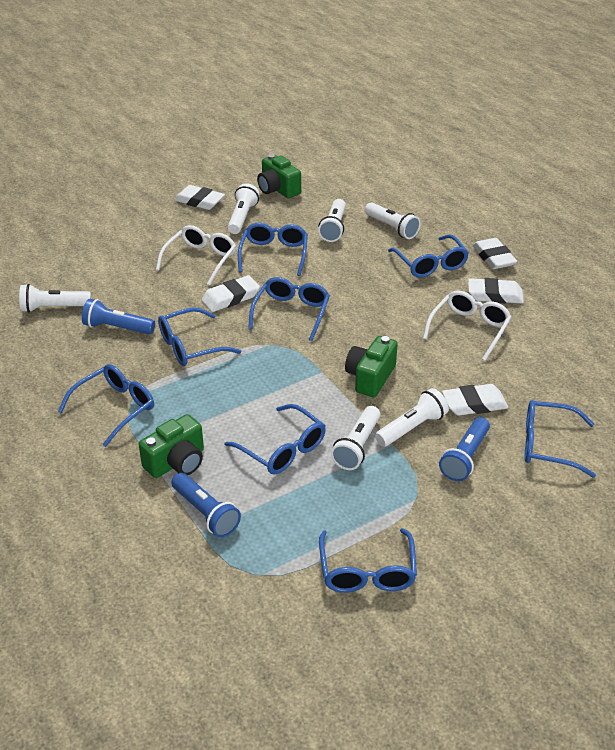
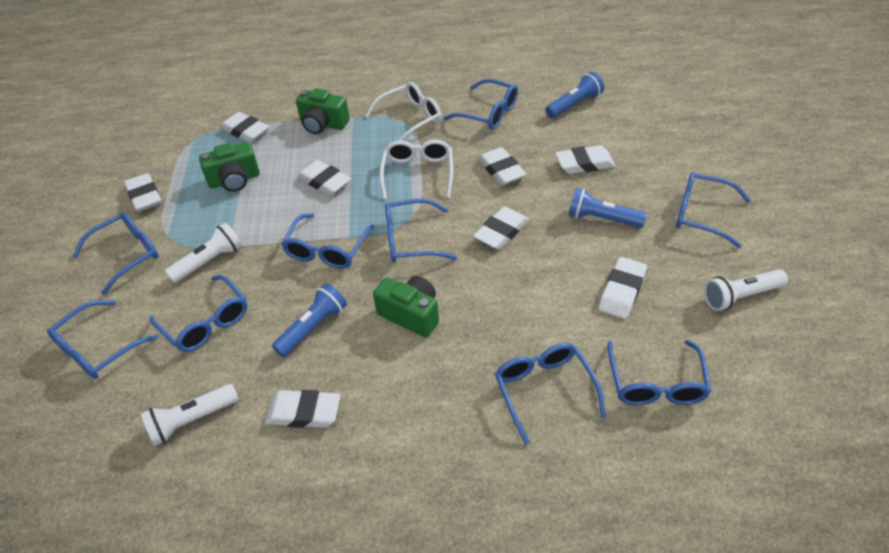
blue glasses: 8 -> 9
white eraser: 5 -> 8
white flashlight: 6 -> 3

